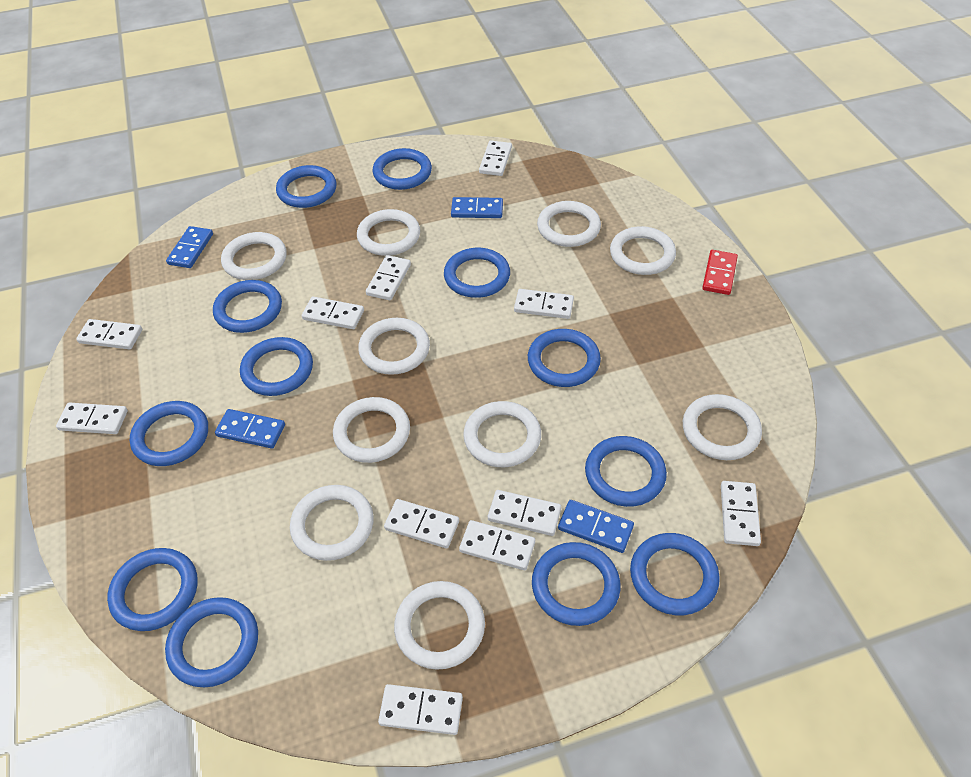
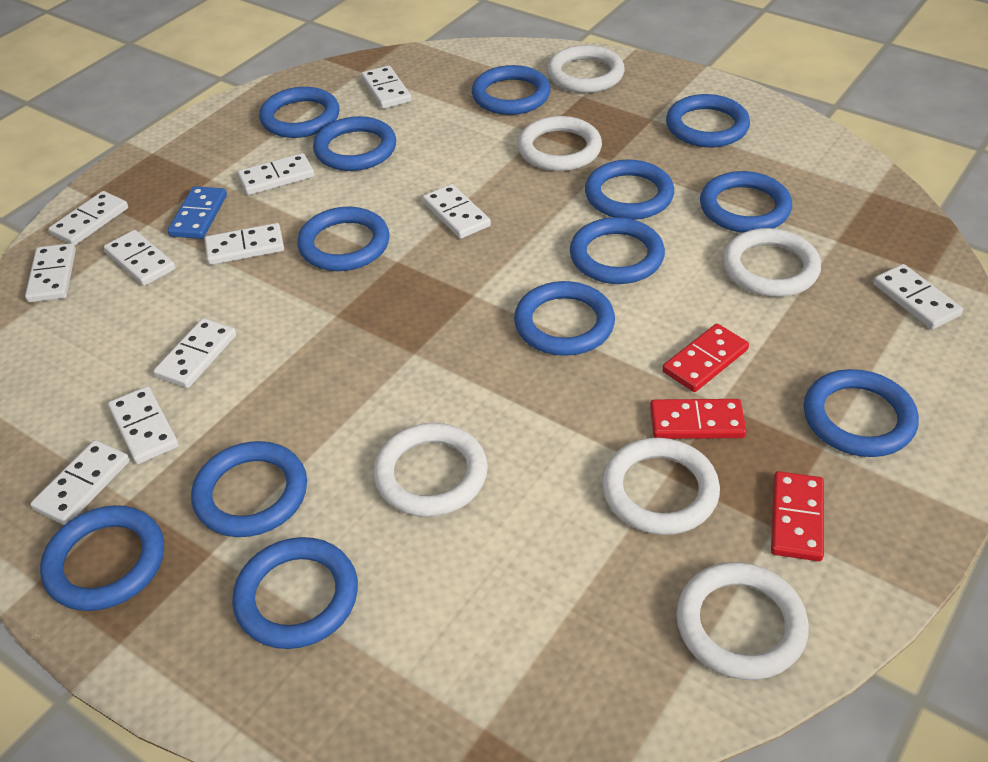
blue domino: 4 -> 1
blue ring: 12 -> 13
red domino: 1 -> 3
white ring: 10 -> 6

